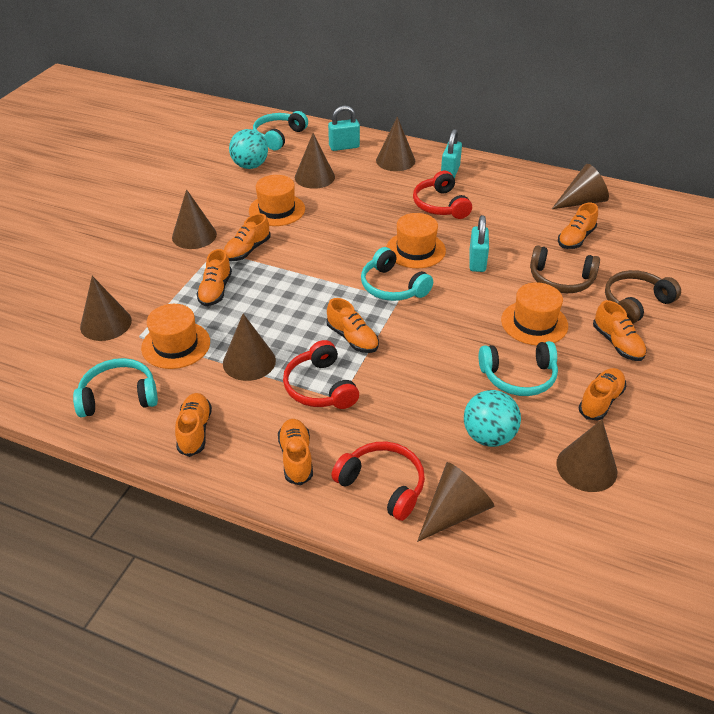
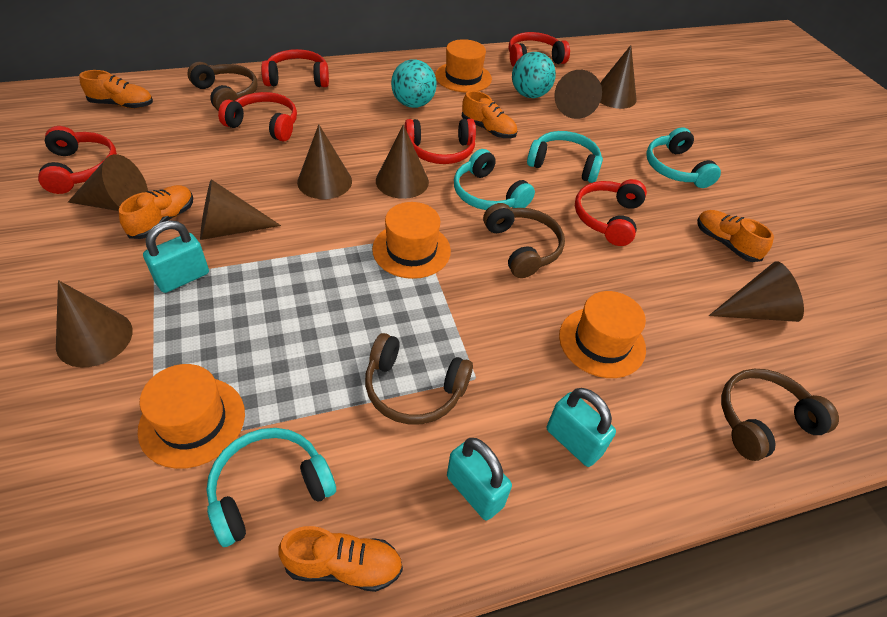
brown headphones: 2 -> 4
orange shoe: 8 -> 5
red headphones: 3 -> 6

